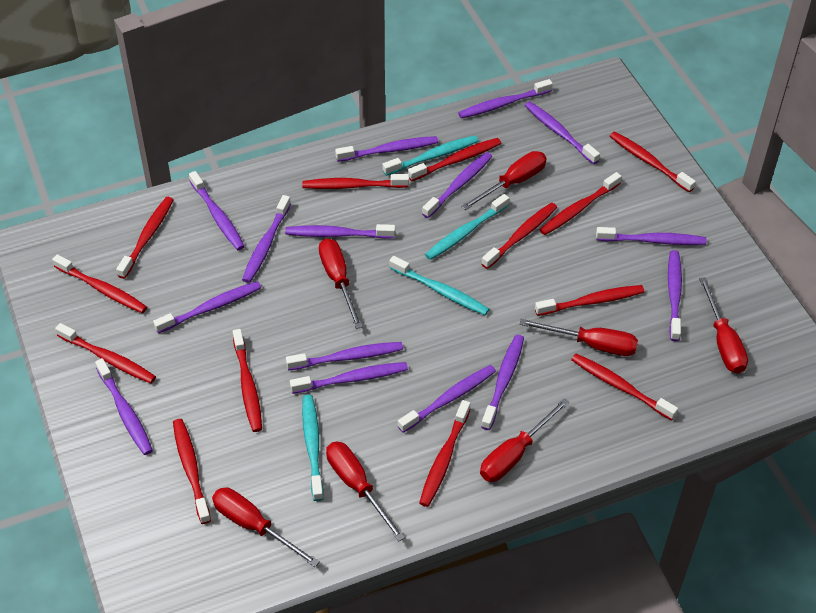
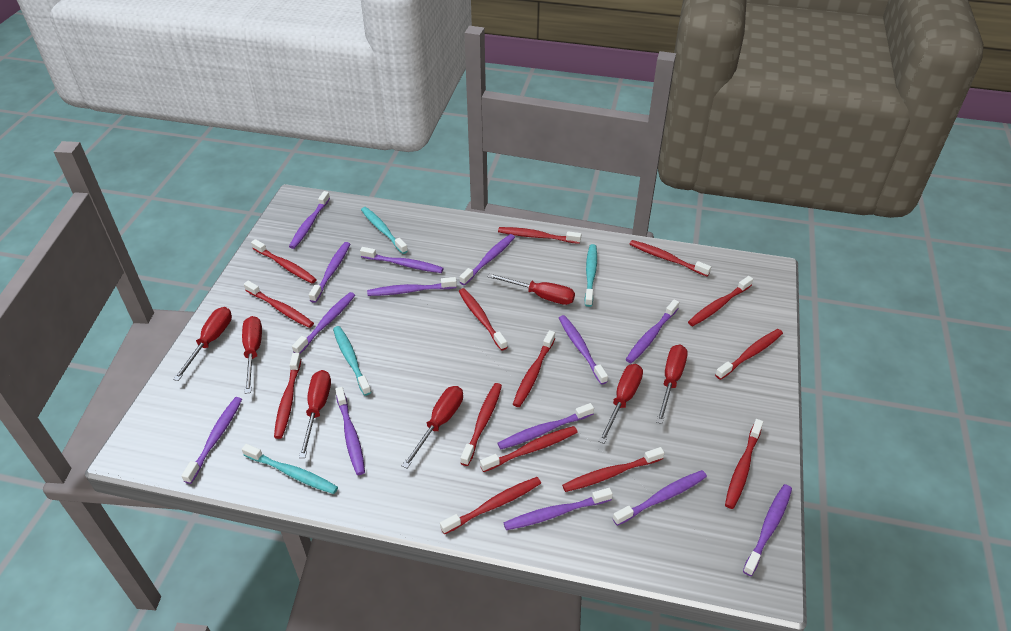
purple toothbrush: 15 -> 14
red toothbrush: 13 -> 14

